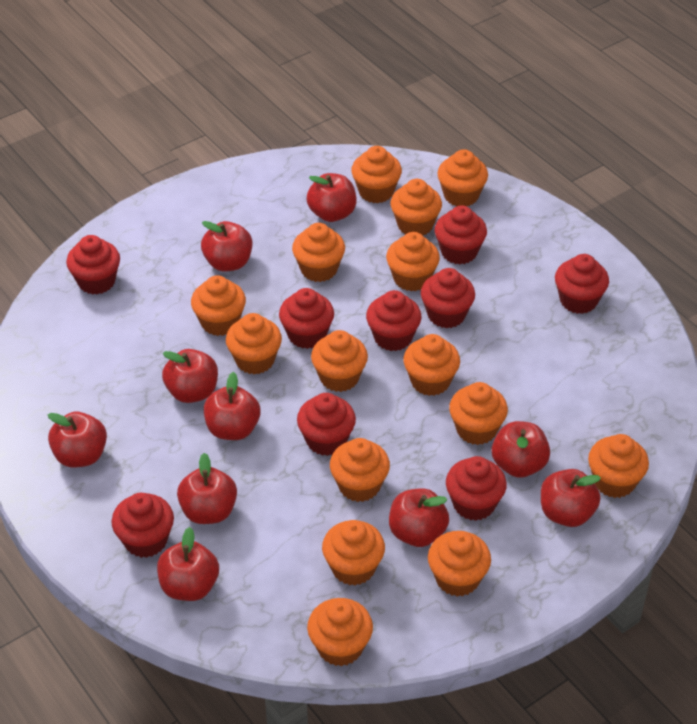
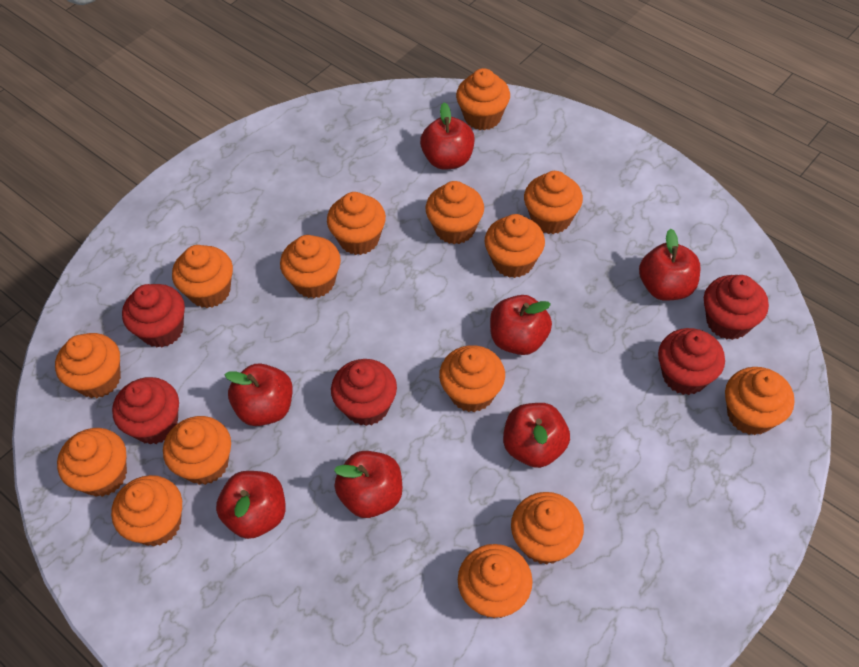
red apple: 10 -> 7
red cupcake: 9 -> 5

